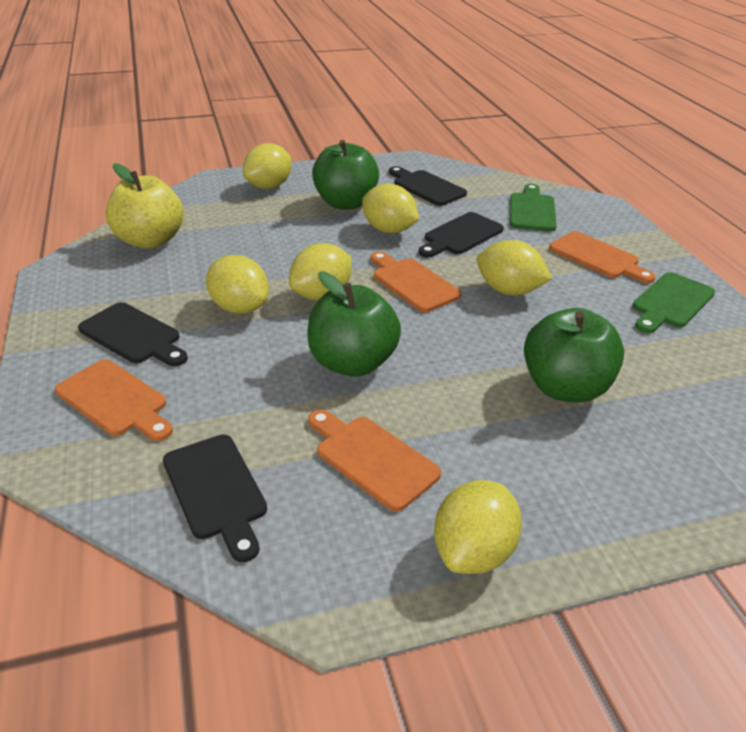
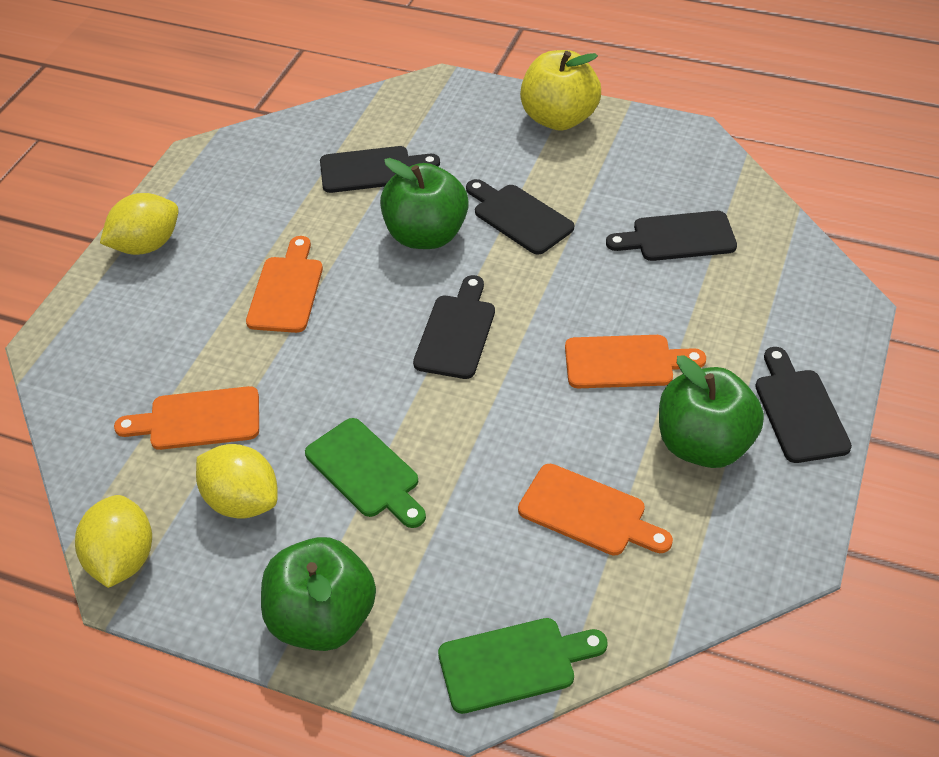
black cutting board: 4 -> 5
yellow lemon: 6 -> 3

